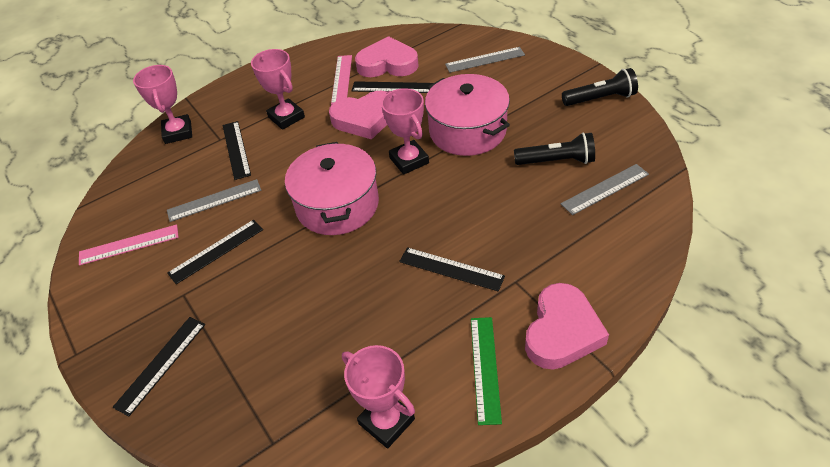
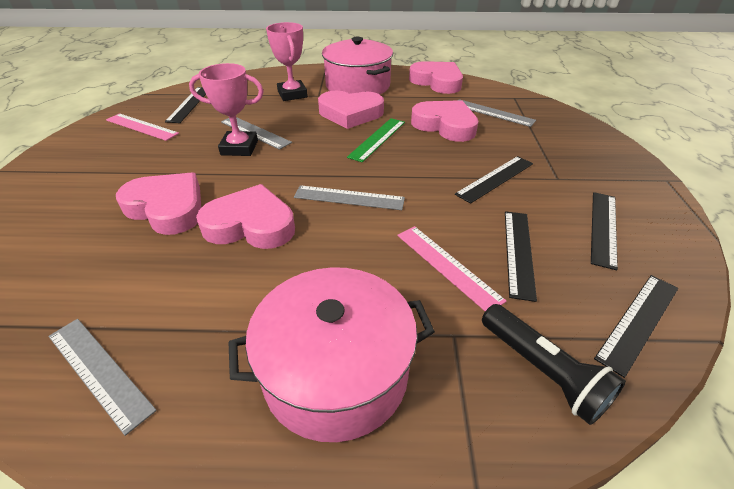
black flashlight: 2 -> 1
grey ruler: 3 -> 4
pink heart: 3 -> 5
pink trophy: 4 -> 2

